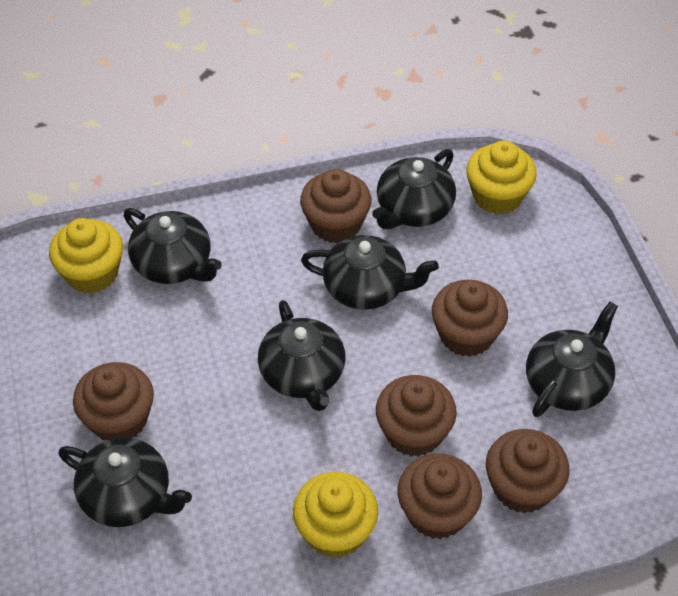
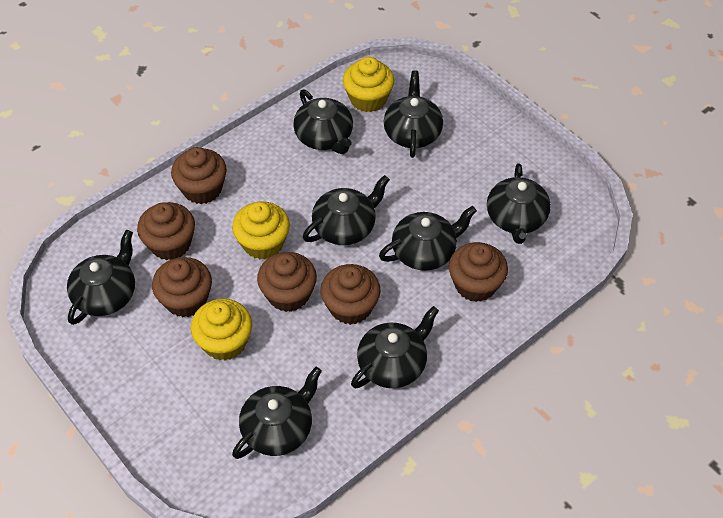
black teapot: 6 -> 8

